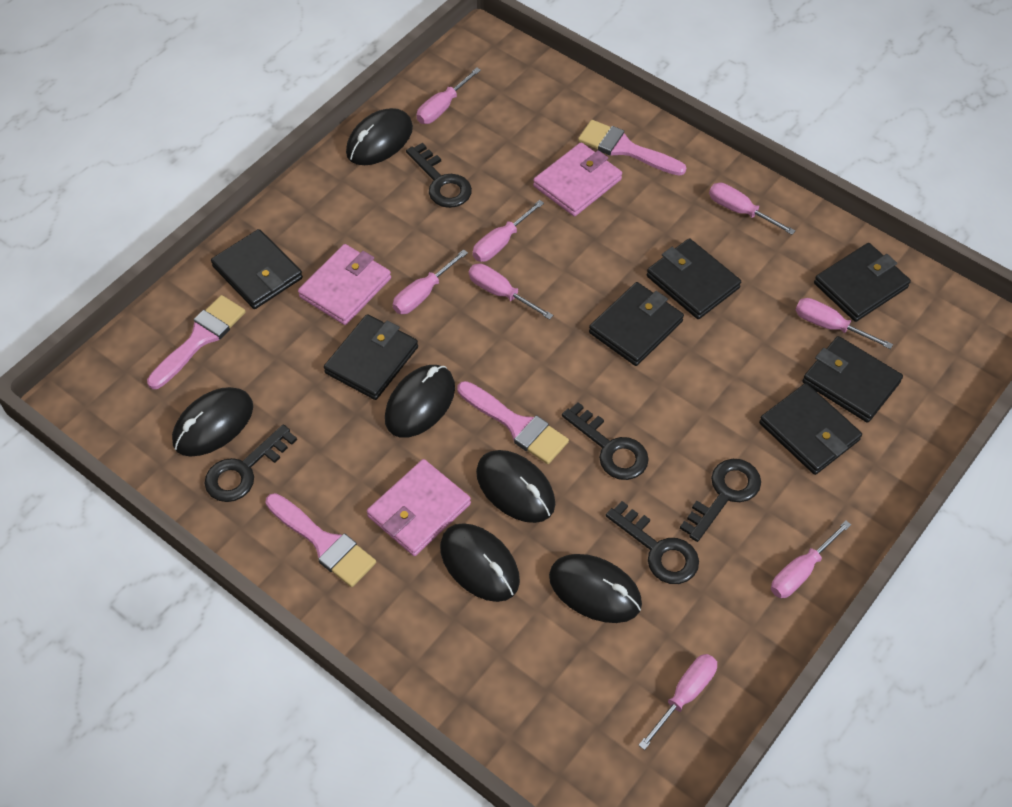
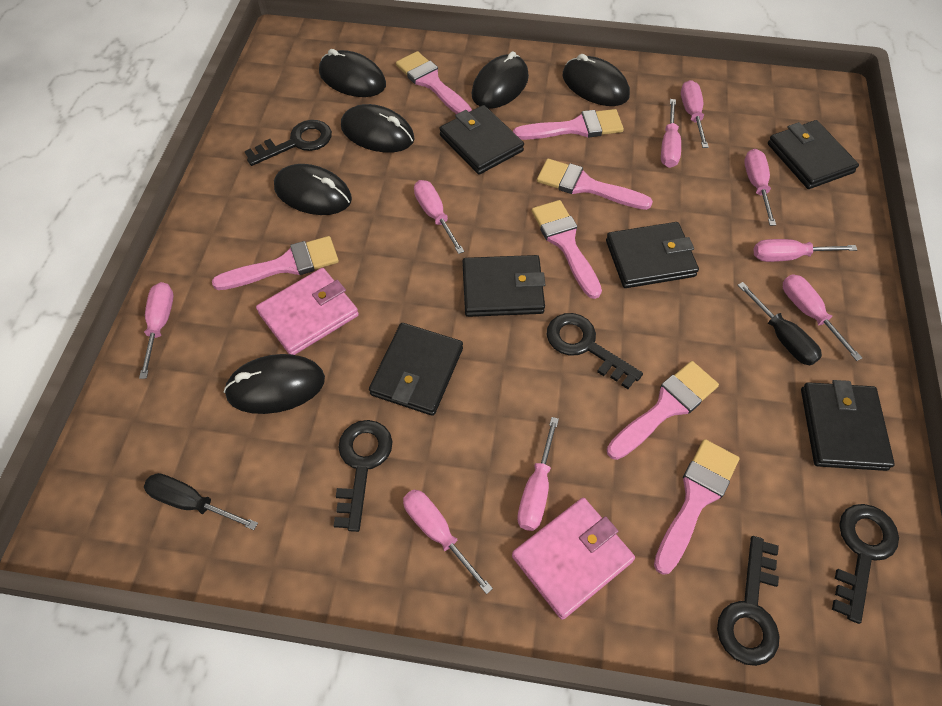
black screwdriver: 0 -> 2
black wallet: 7 -> 6
pink brush: 4 -> 7
pink screwdriver: 8 -> 9
pink wallet: 3 -> 2

